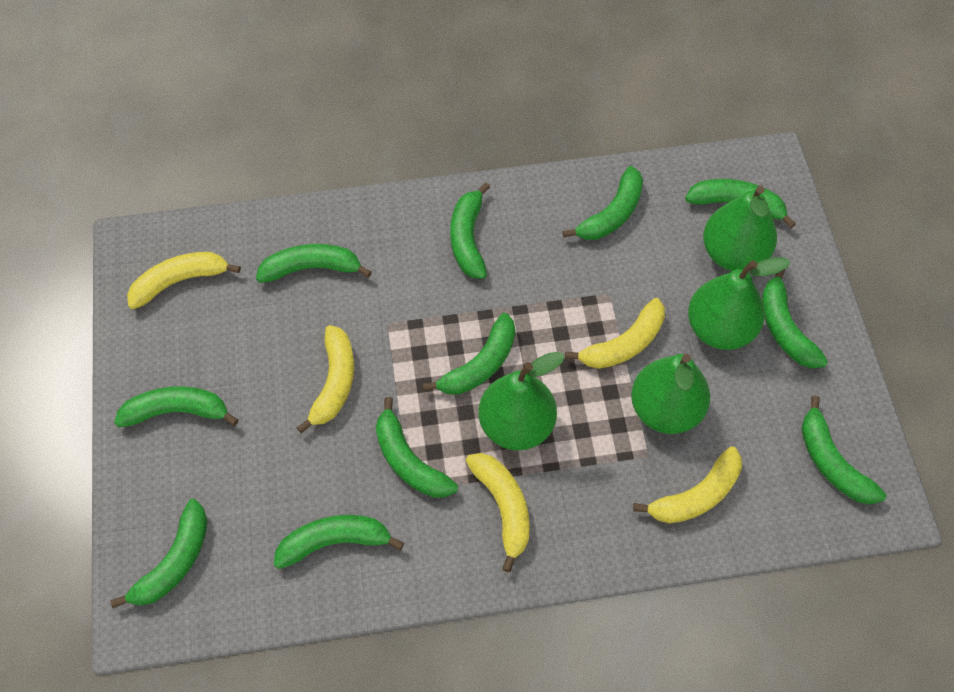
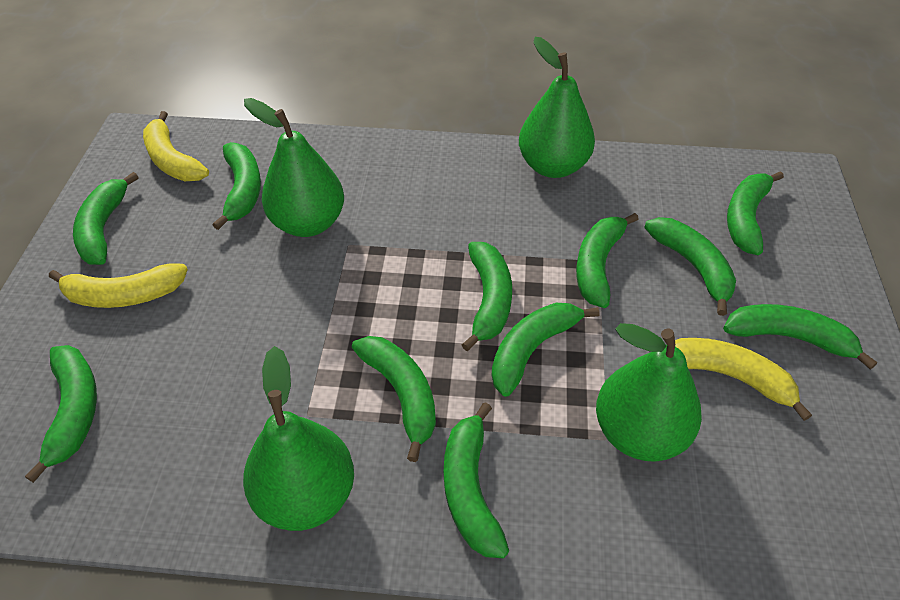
yellow banana: 5 -> 3

